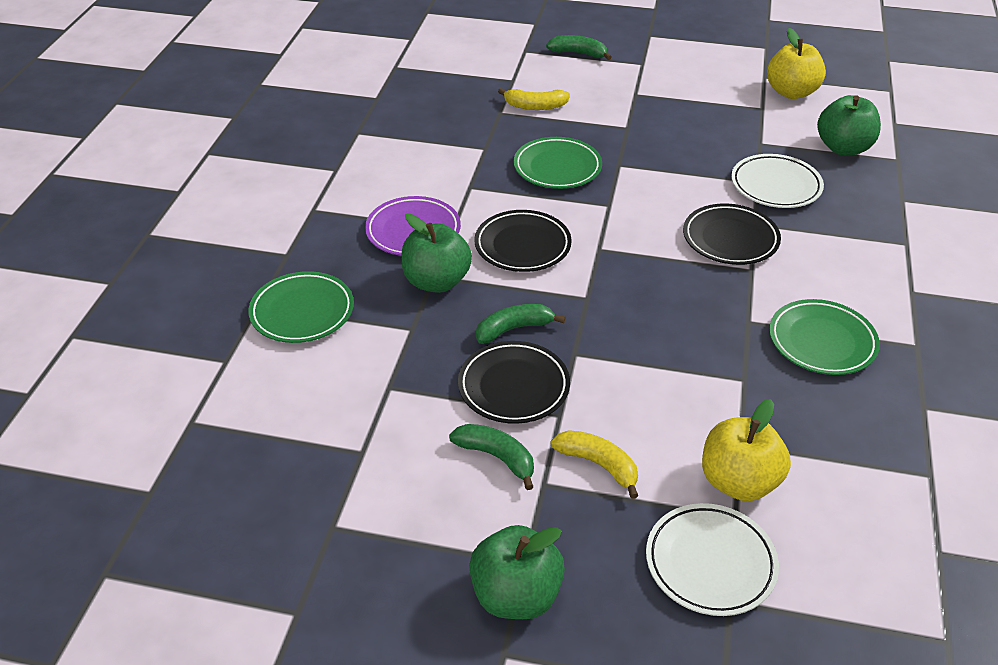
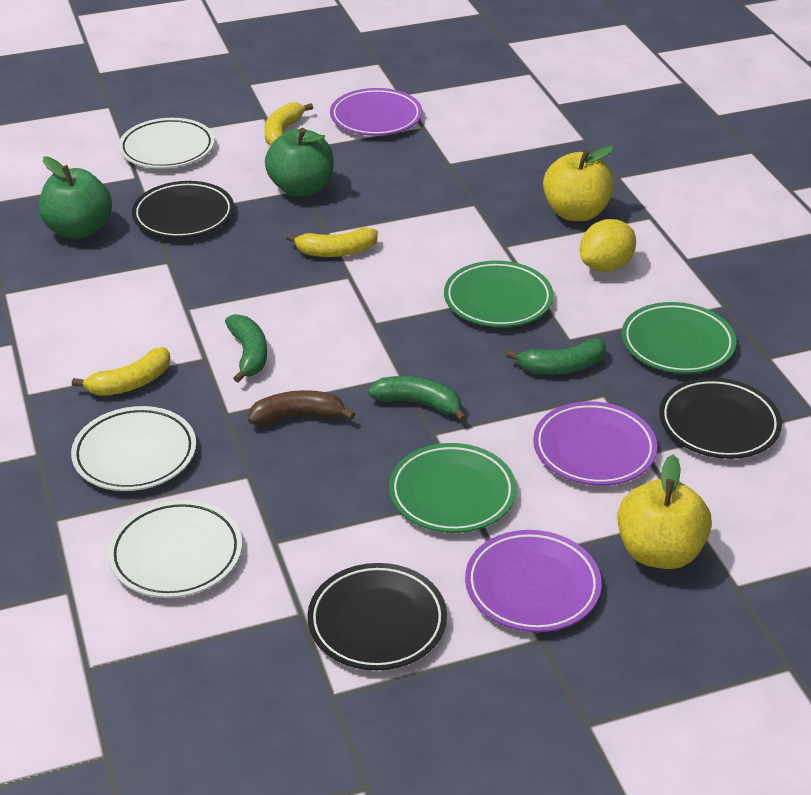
brown banana: 0 -> 1
green apple: 3 -> 2
purple plate: 1 -> 3
white plate: 2 -> 3
yellow banana: 2 -> 3
yellow lemon: 0 -> 1

